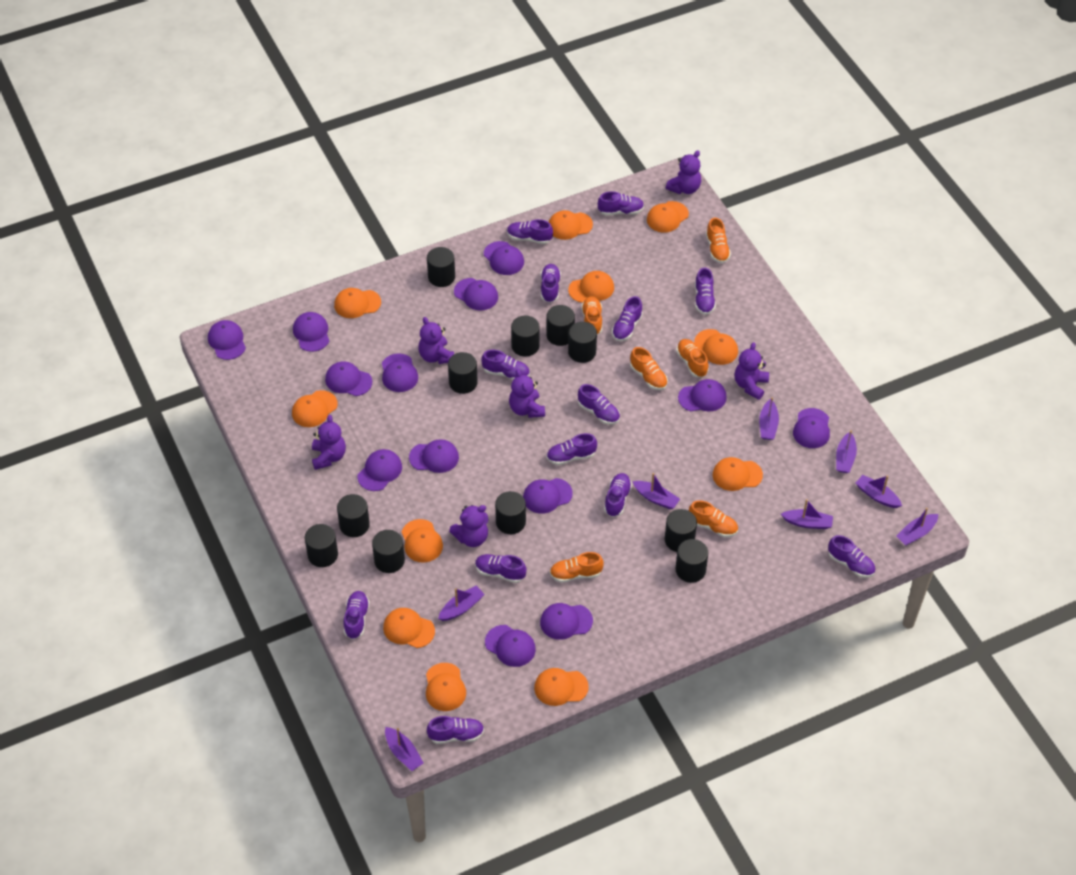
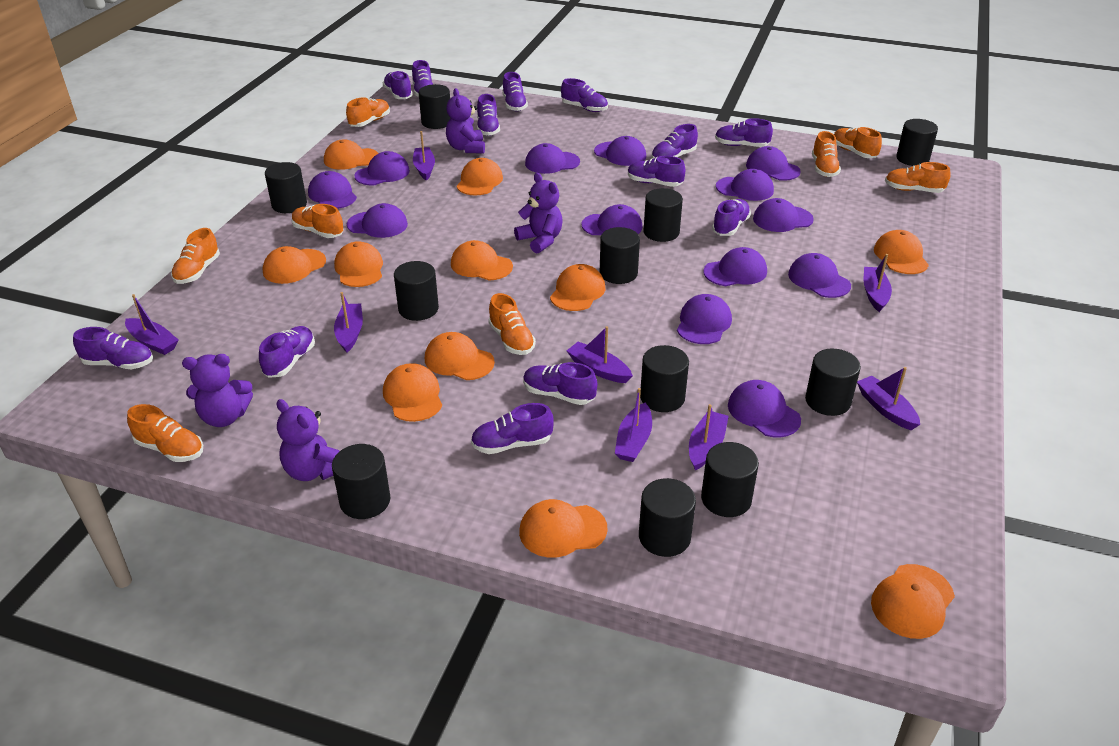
orange shoe: 6 -> 8
purple teddy bear: 6 -> 4

